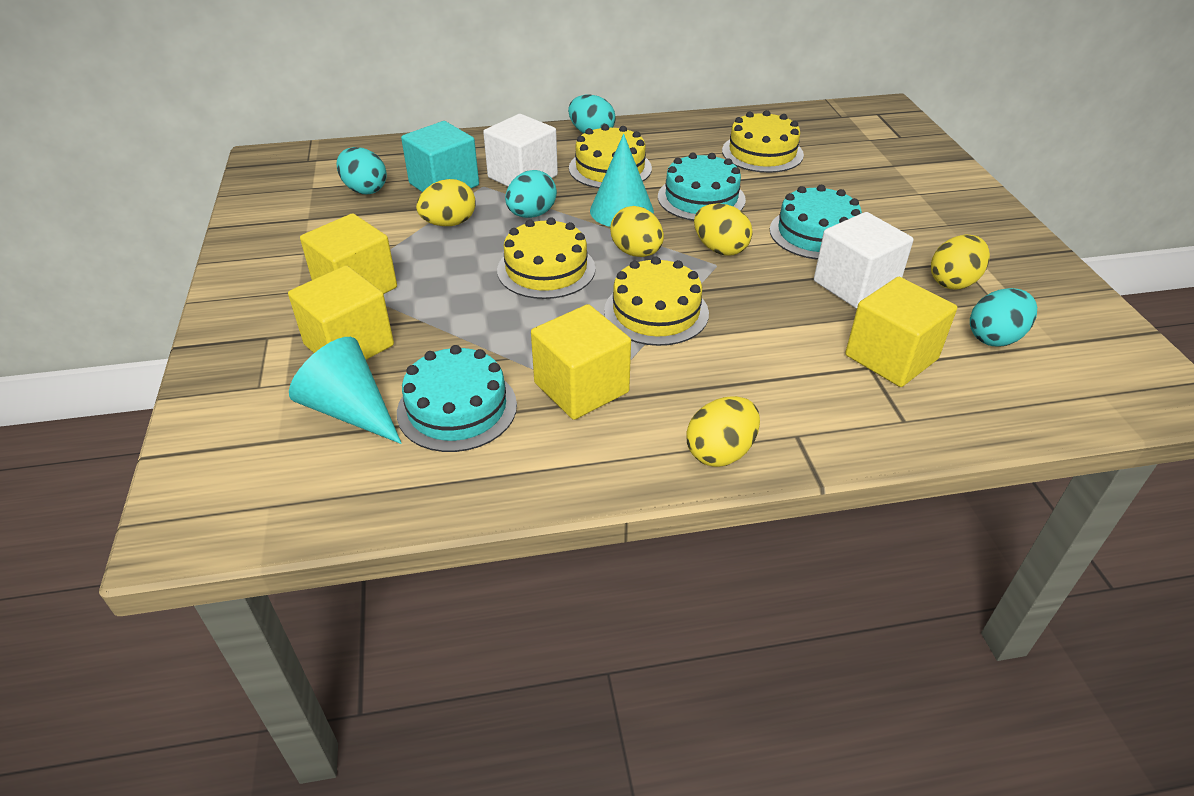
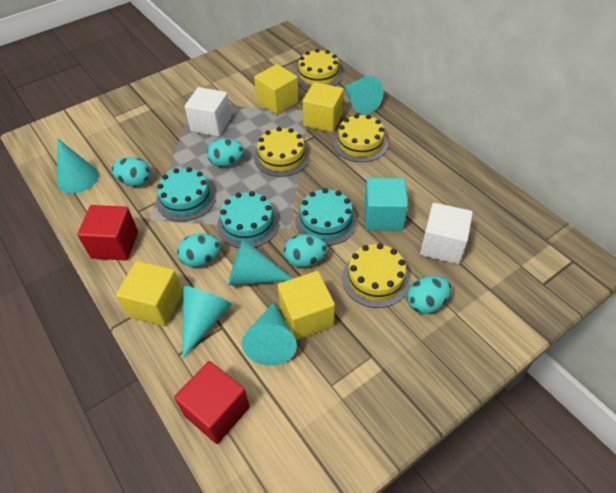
red cube: 0 -> 2
turquoise cone: 2 -> 5
turquoise egg: 4 -> 5
yellow egg: 5 -> 0

